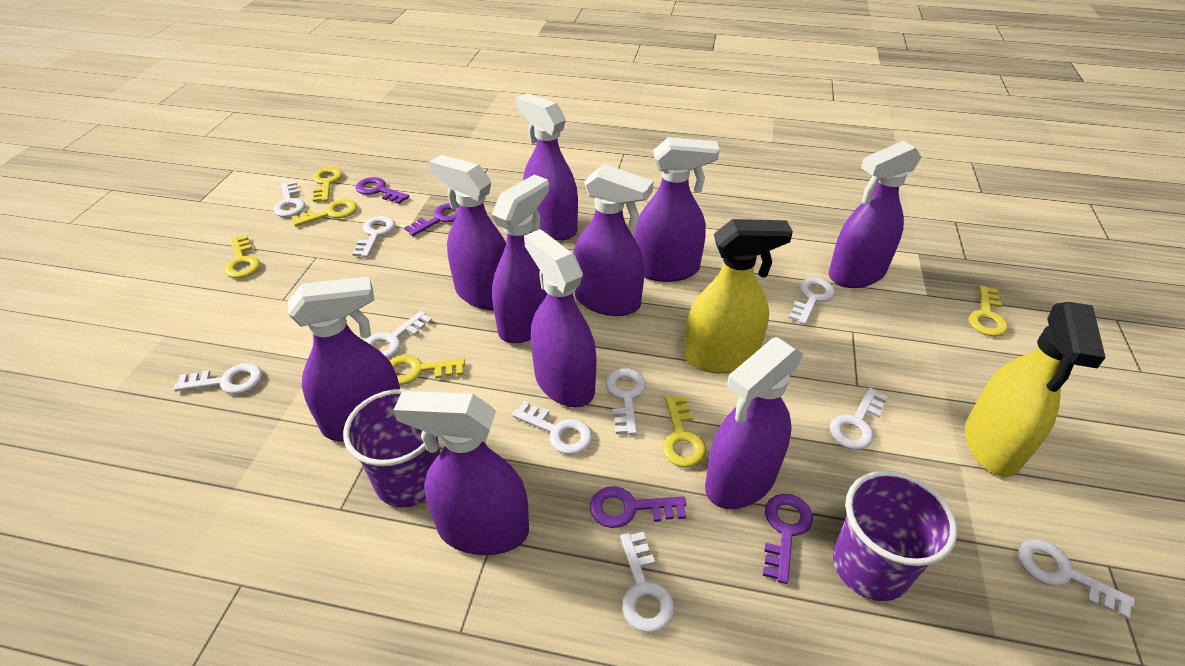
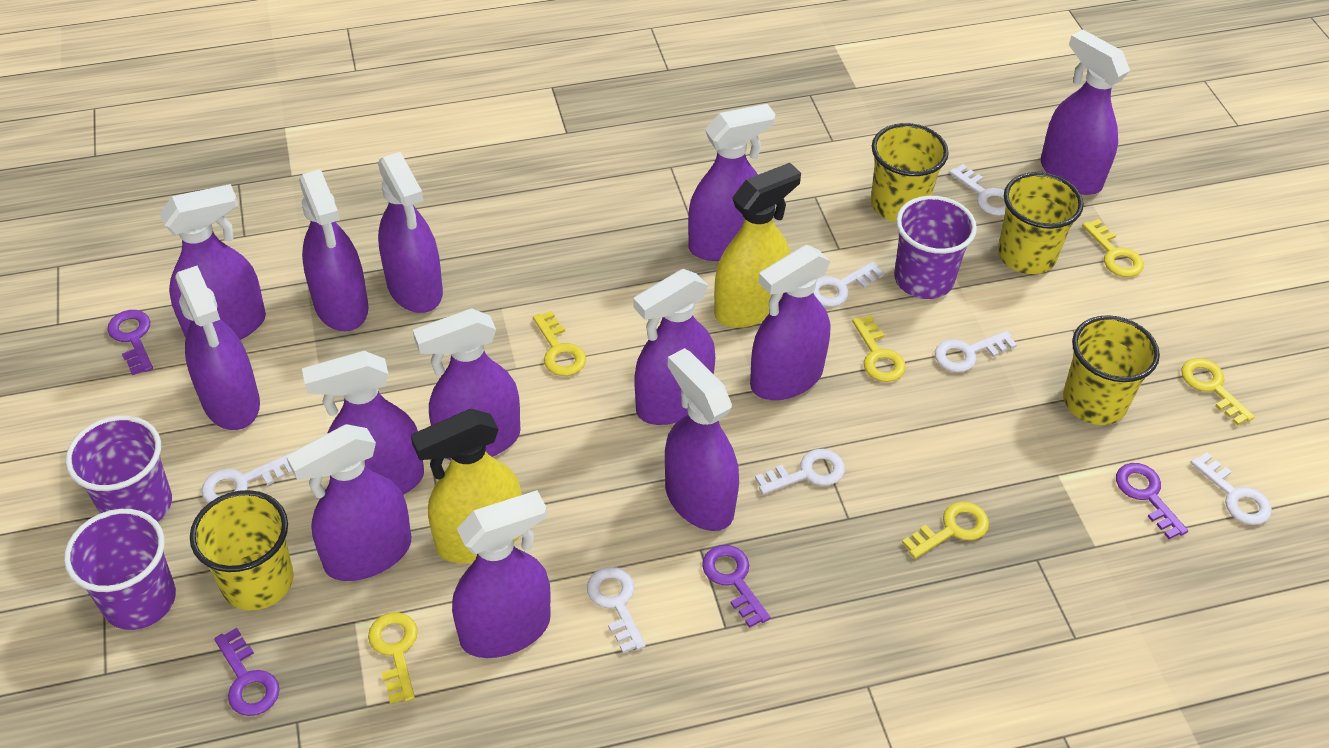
purple cup: 2 -> 3
purple spray bottle: 10 -> 13
white key: 10 -> 7
yellow cup: 0 -> 4

